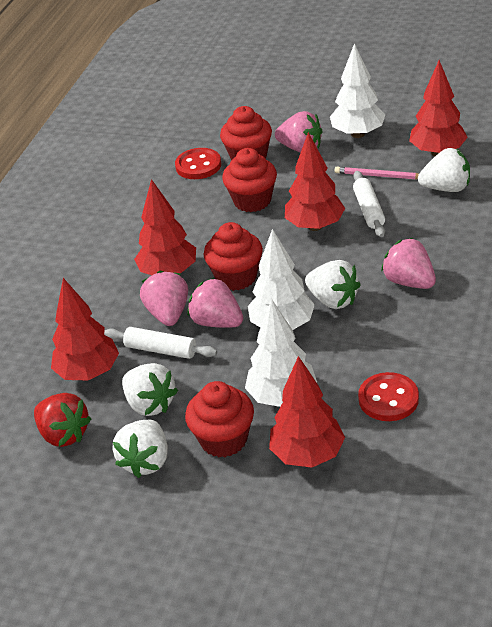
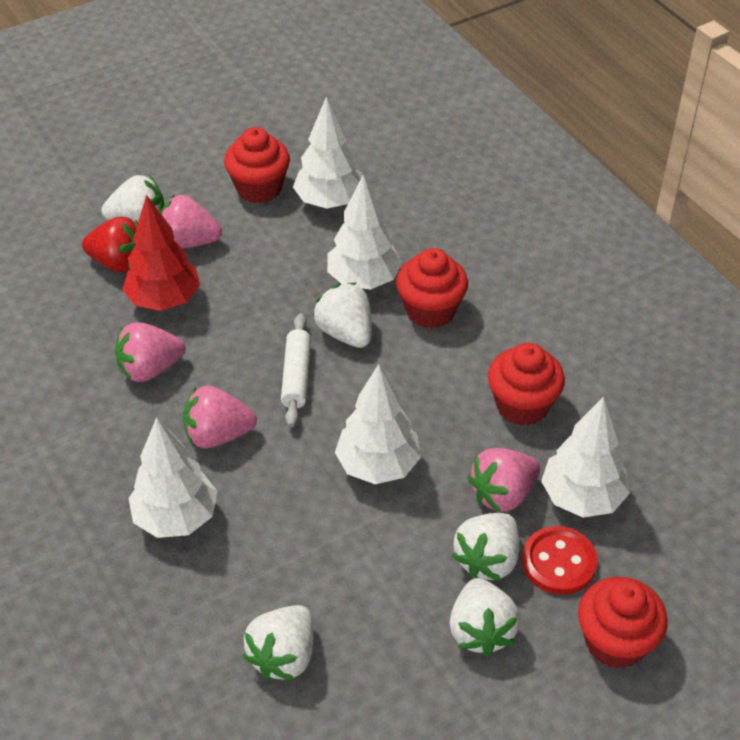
pink pencil: 1 -> 0
red button: 2 -> 1
red tree: 5 -> 1
white rolling pin: 2 -> 1
white strawberry: 4 -> 5
white tree: 3 -> 5

